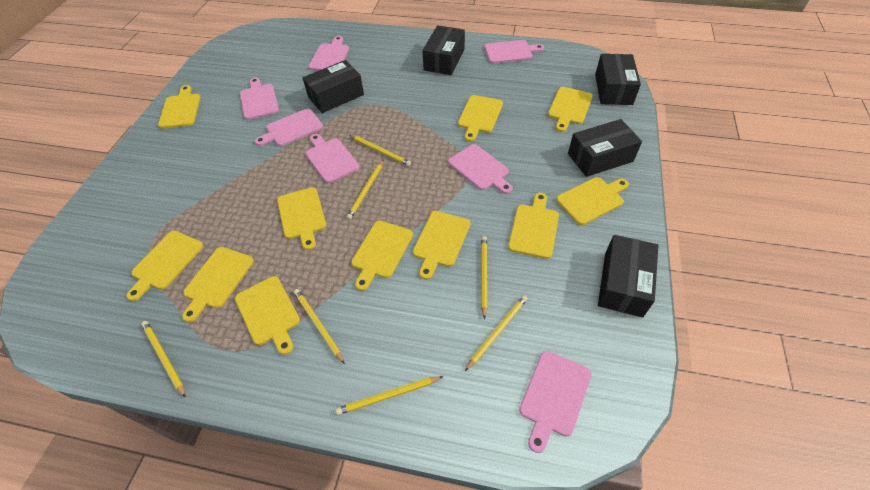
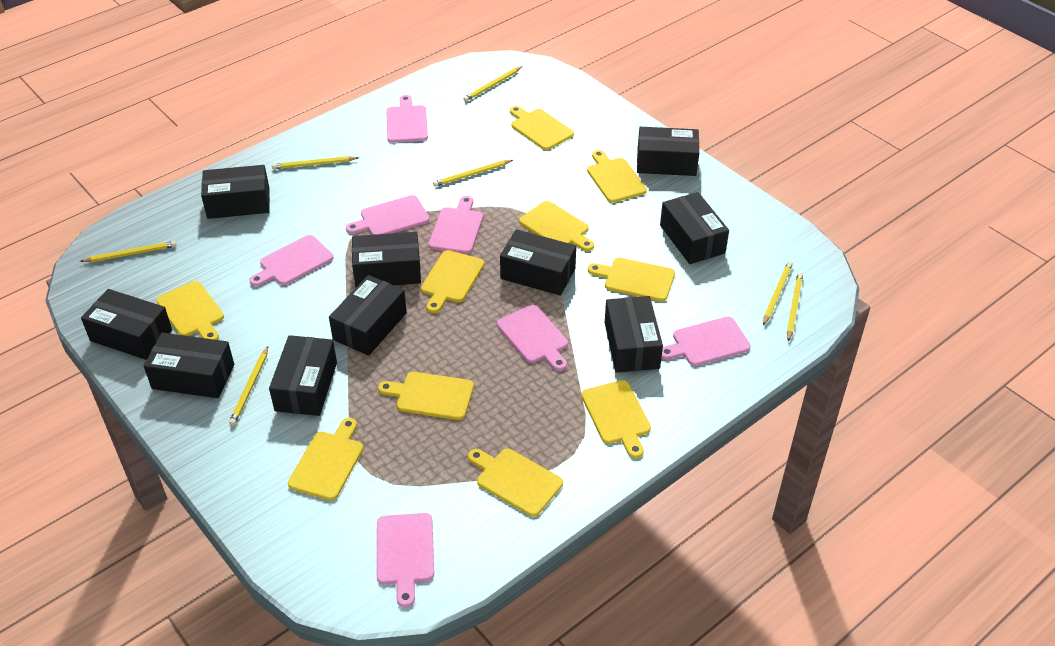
black box: 5 -> 10
yellow cutting board: 11 -> 10

